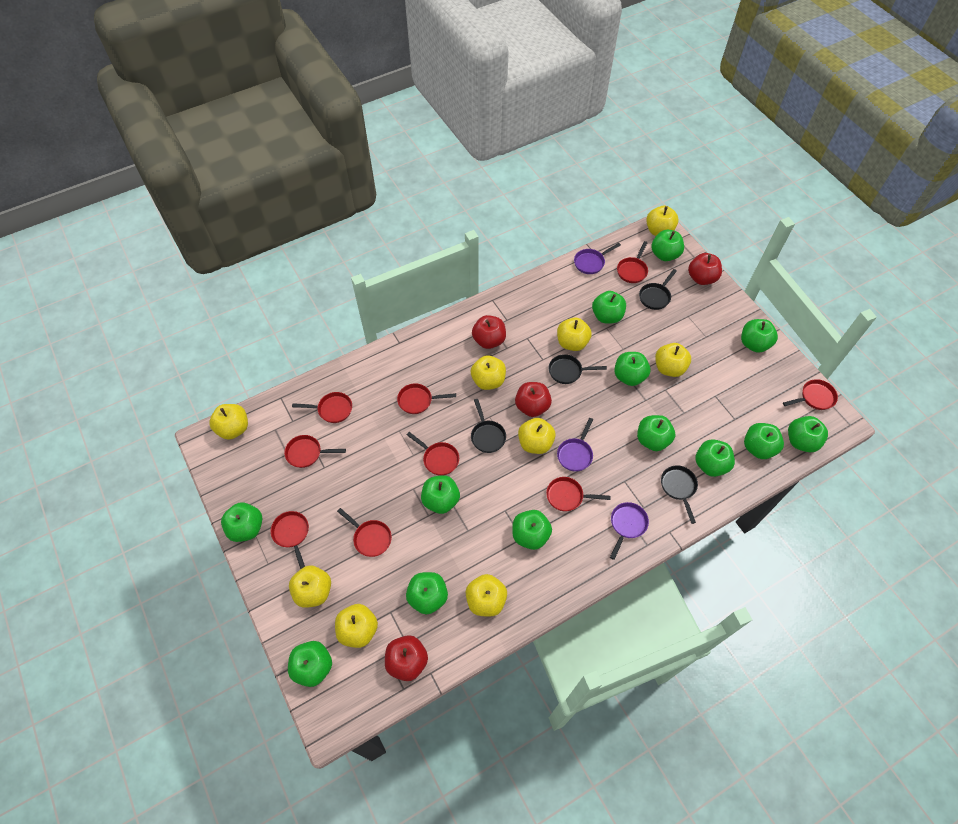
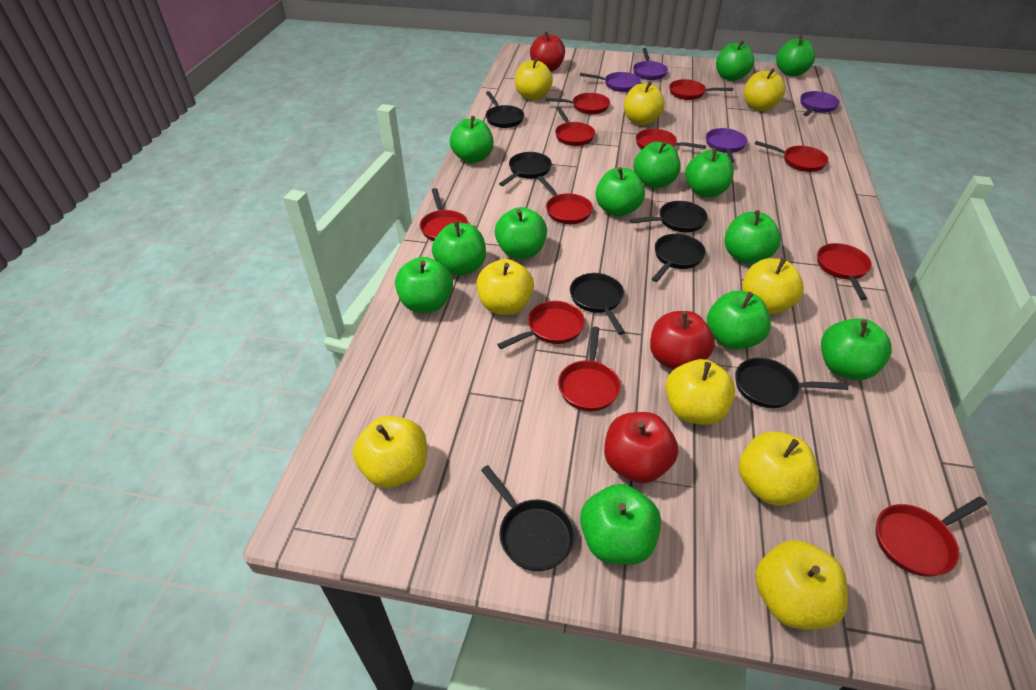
black pan: 4 -> 7
purple pan: 3 -> 4
red apple: 4 -> 3
red pan: 9 -> 11

